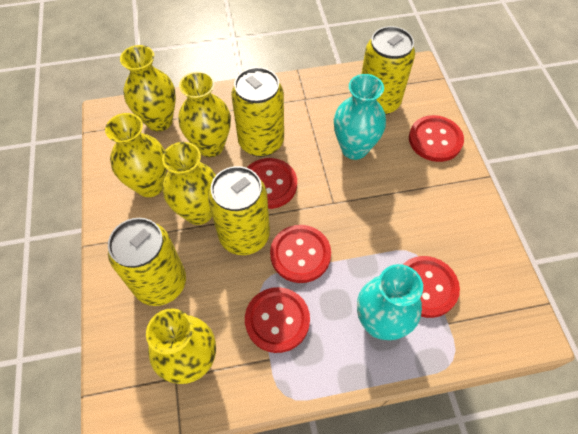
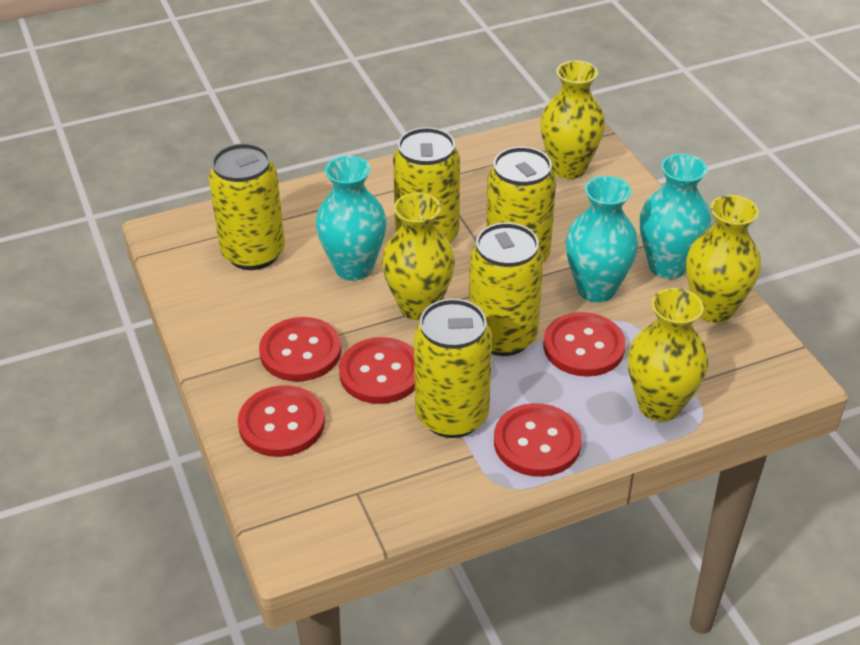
turquoise vase: 2 -> 3
yellow can: 4 -> 5
yellow vase: 5 -> 4

